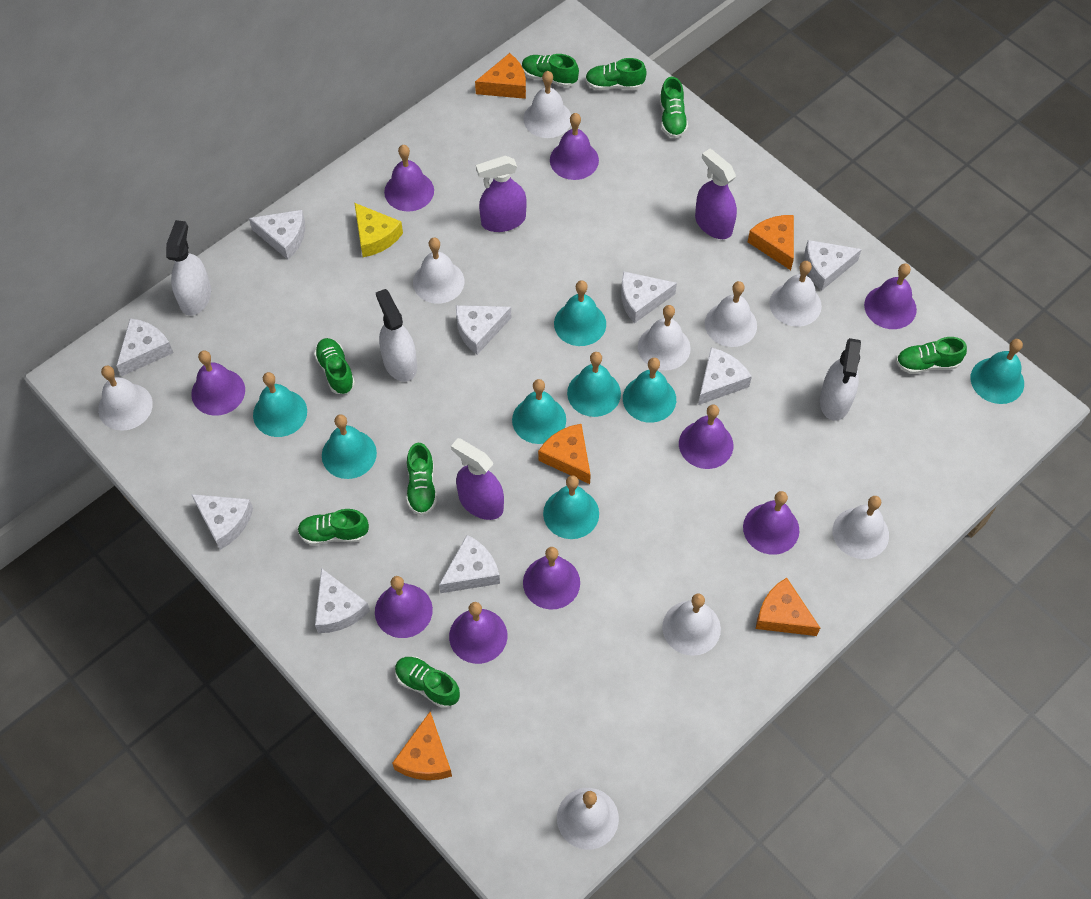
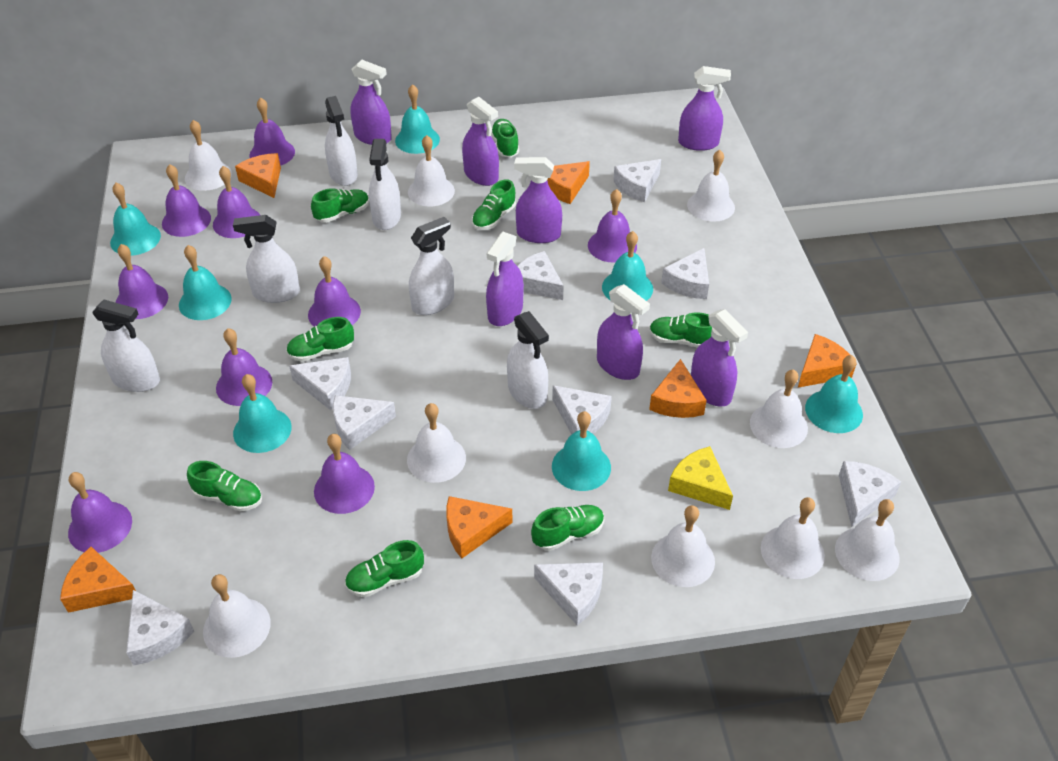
orange cheese: 5 -> 6
purple spray bottle: 3 -> 7
turquoise bell: 8 -> 7
white spray bottle: 3 -> 6

